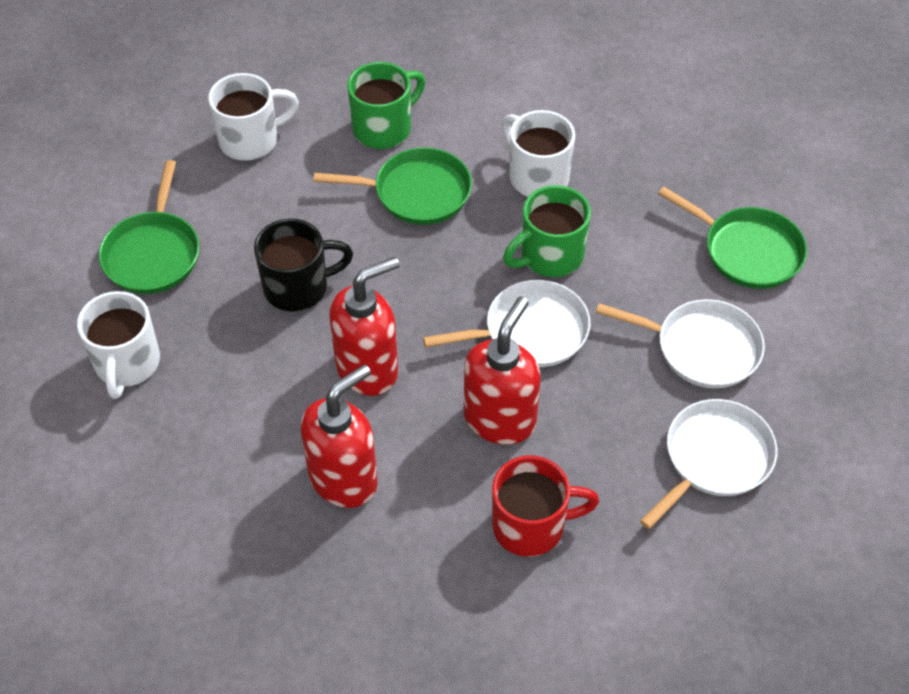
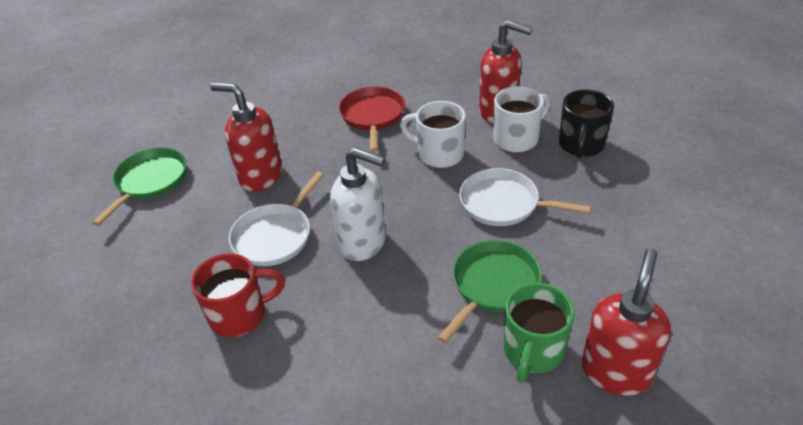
green mug: 2 -> 1
green pan: 3 -> 2
red pan: 0 -> 1
white mug: 3 -> 2
white pan: 3 -> 2
white soap dispenser: 0 -> 1

